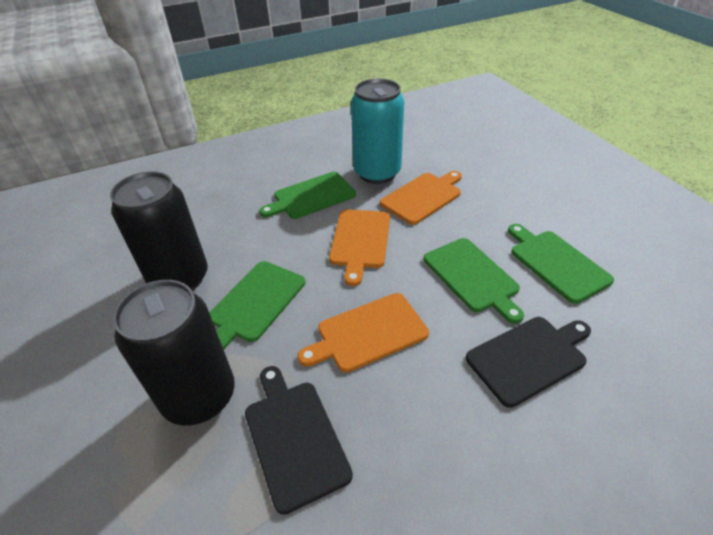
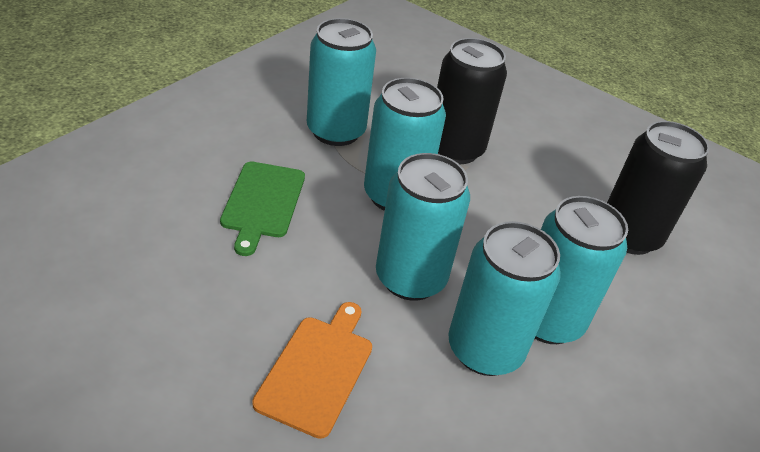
black cutting board: 2 -> 0
green cutting board: 4 -> 1
orange cutting board: 3 -> 1
turquoise can: 1 -> 5

